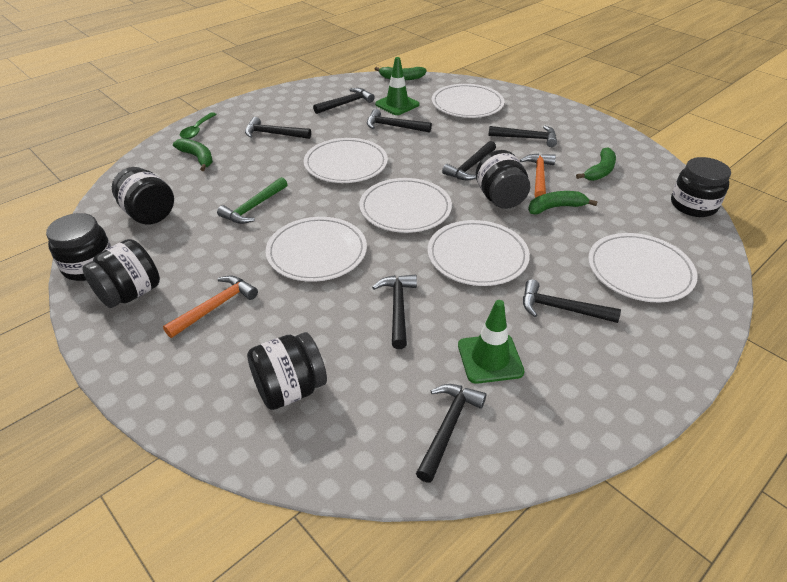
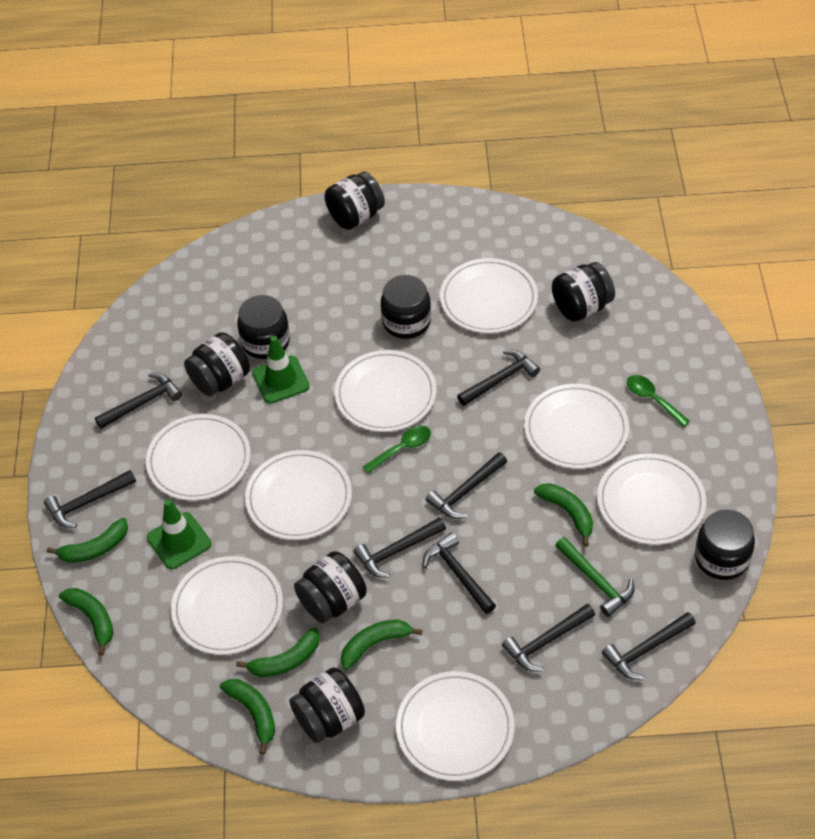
black jar: 6 -> 8
green banana: 4 -> 6
green spoon: 1 -> 2
orange hammer: 2 -> 0
white plate: 6 -> 8

